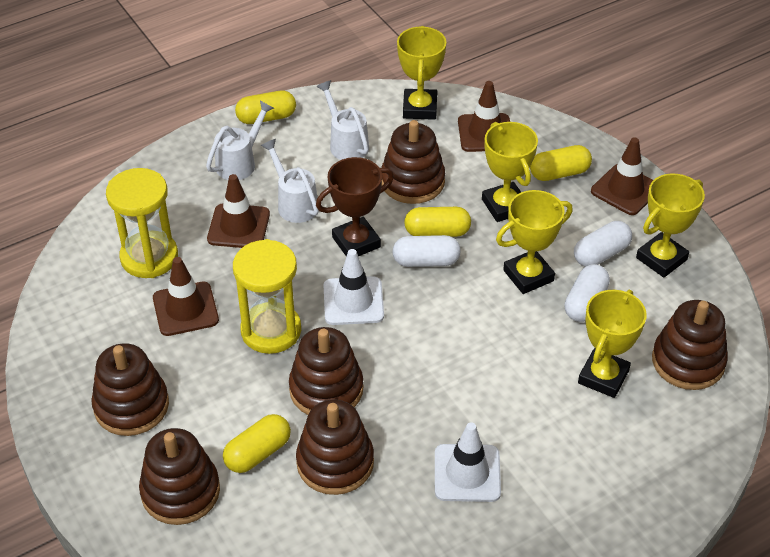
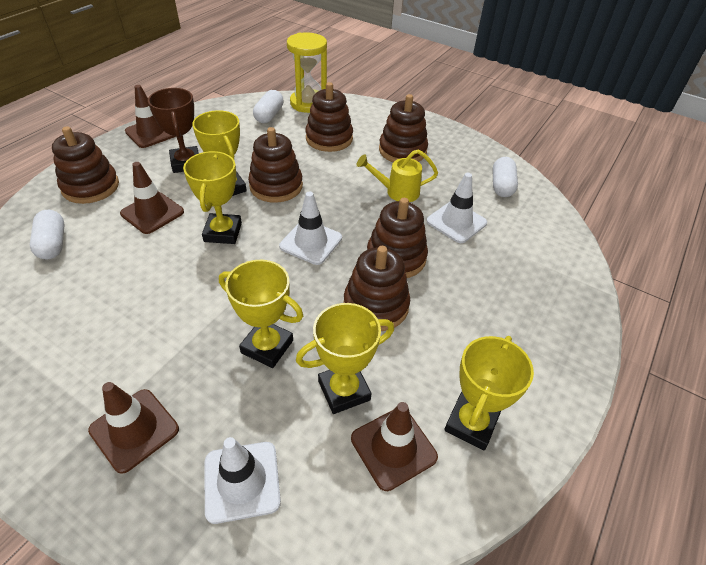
white traffic cone: 2 -> 3
white watering can: 3 -> 0
yellow capsule: 4 -> 0
yellow hourglass: 2 -> 1
yellow watering can: 0 -> 1

